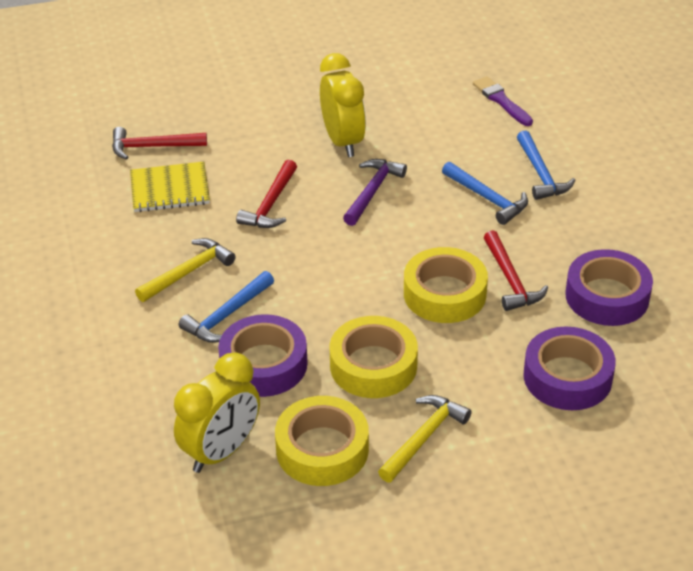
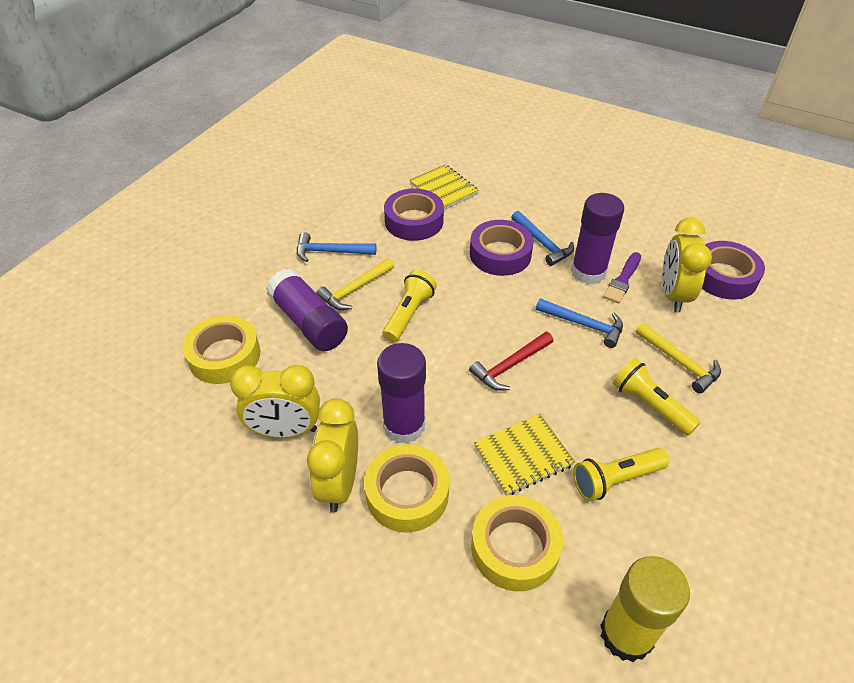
purple glue stick: 0 -> 3
purple hammer: 1 -> 0
red hammer: 3 -> 1
yellow clock: 2 -> 3
yellow flashlight: 0 -> 3
yellow glue stick: 0 -> 1
yellow notebook: 1 -> 2

